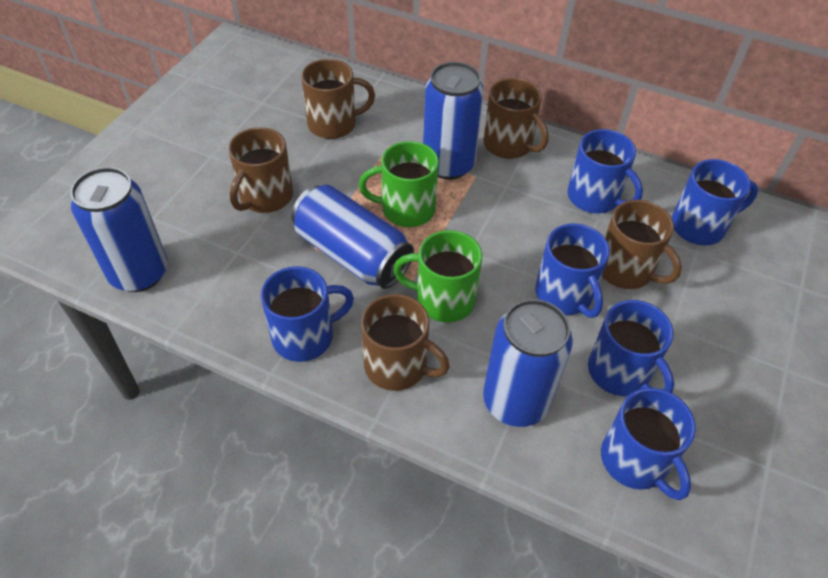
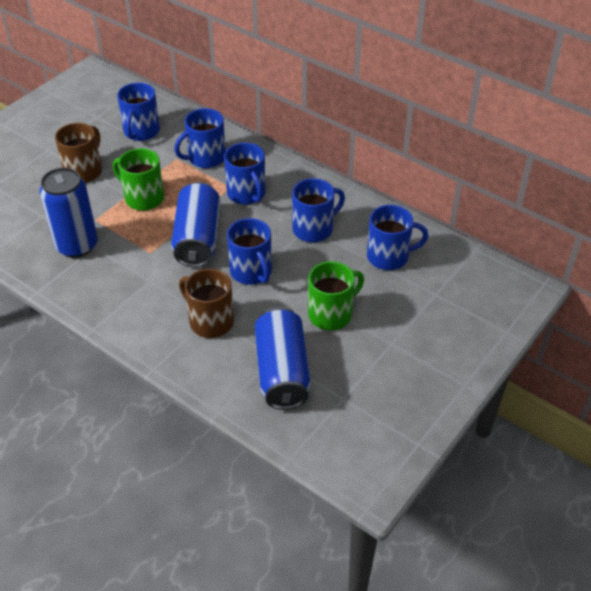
blue can: 4 -> 3
brown mug: 5 -> 2

